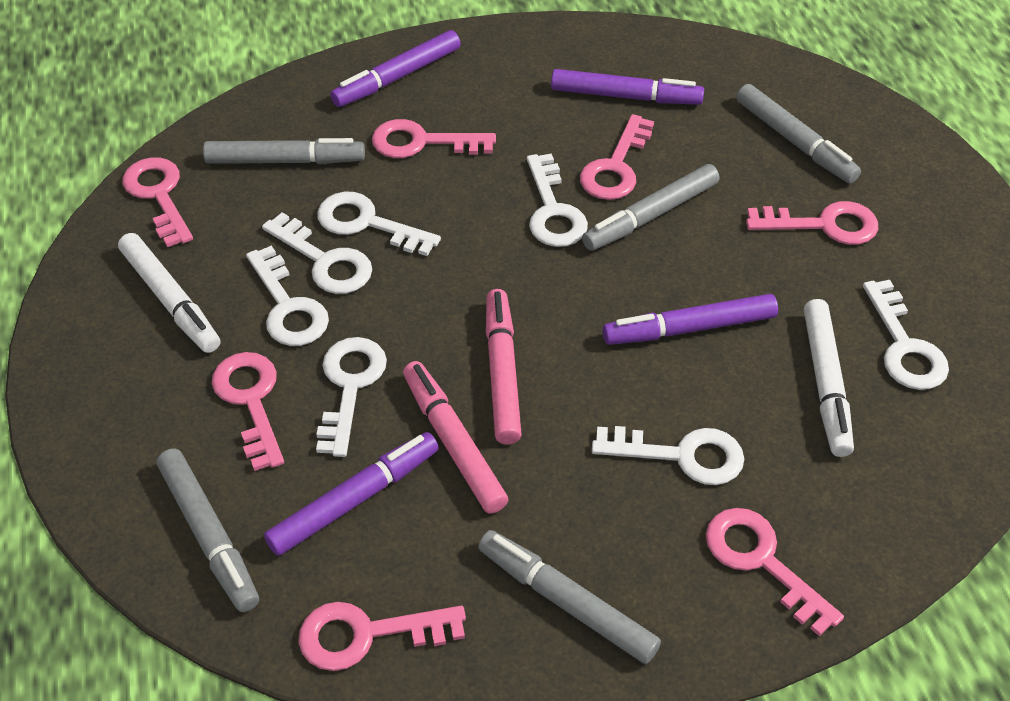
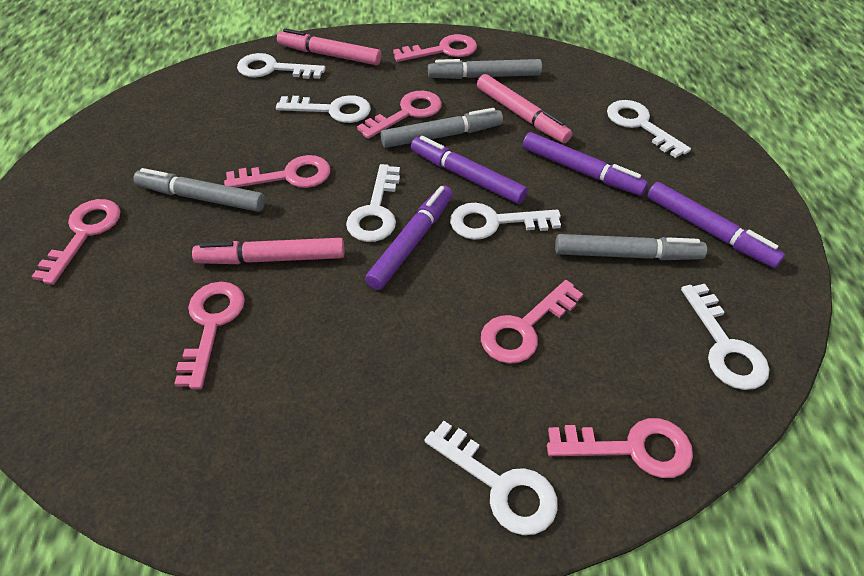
grey marker: 5 -> 4
pink marker: 2 -> 3
white marker: 2 -> 0

